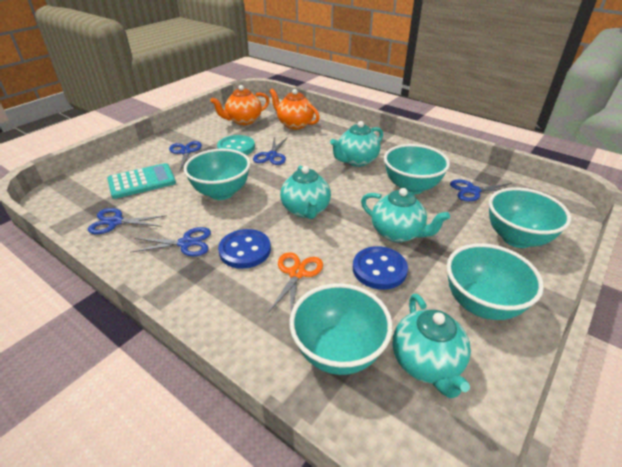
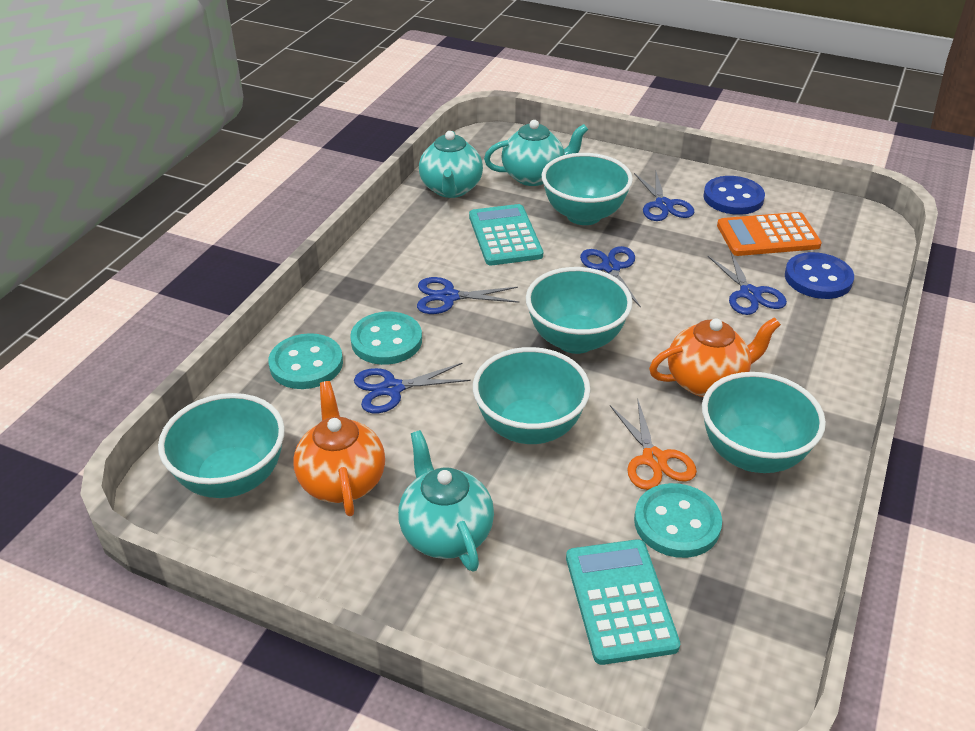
orange calculator: 0 -> 1
turquoise button: 1 -> 3
turquoise calculator: 1 -> 2
turquoise teapot: 4 -> 3

